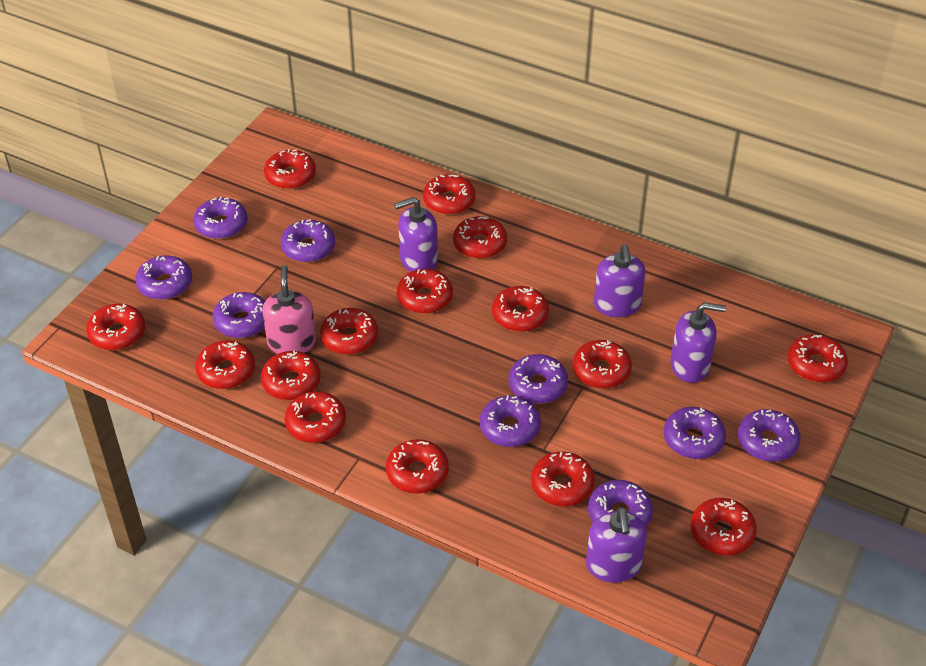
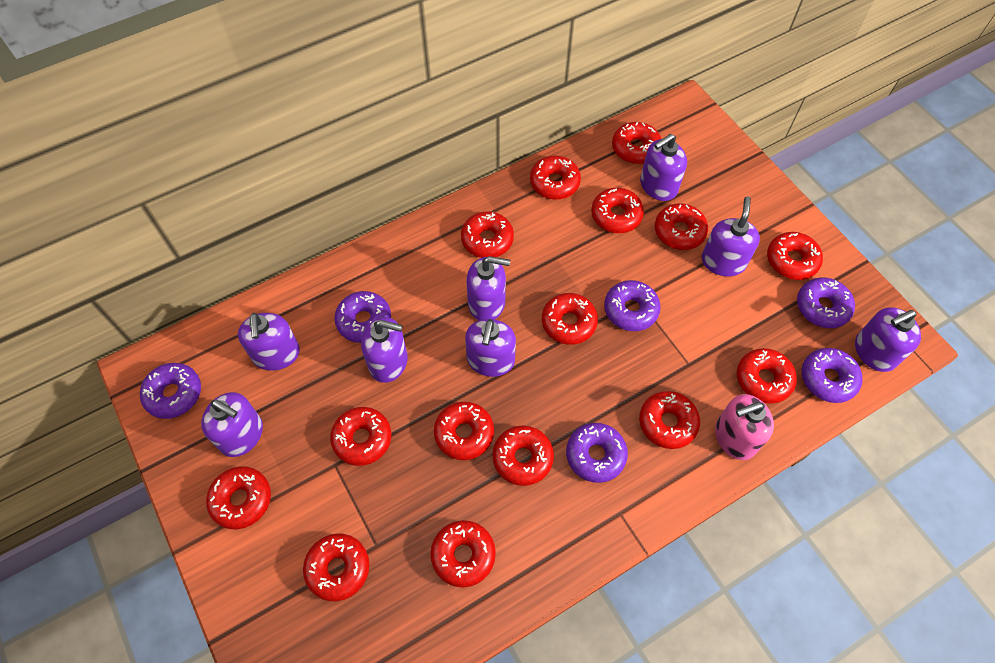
purple donut: 9 -> 6
purple soap dispenser: 4 -> 8

